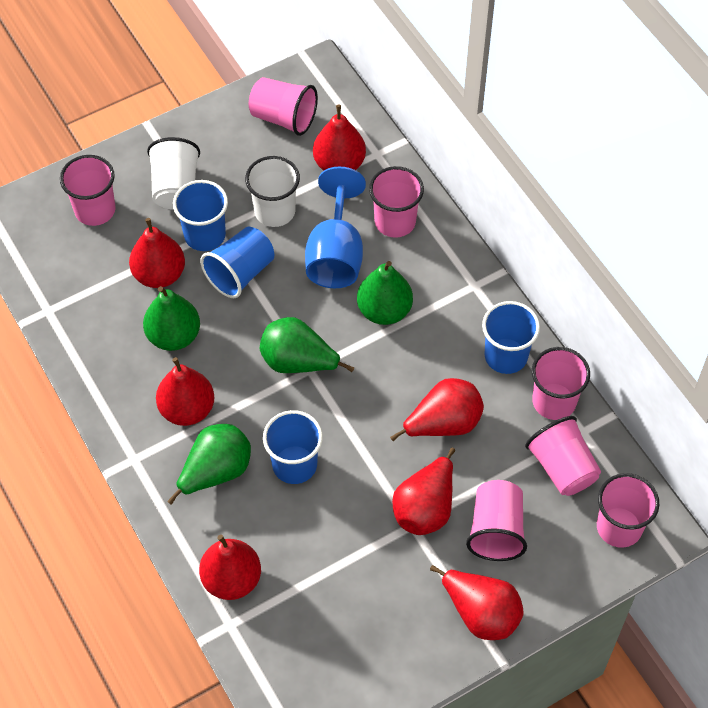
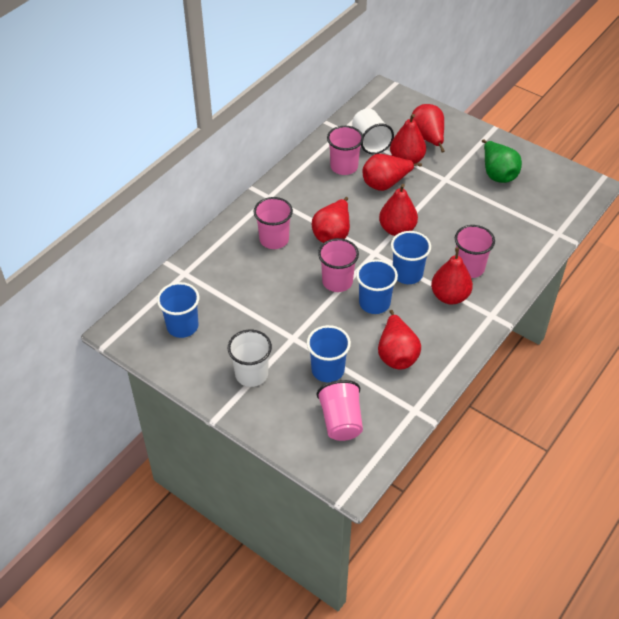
blue goblet: 1 -> 0
green pear: 4 -> 1
pink cup: 7 -> 5

